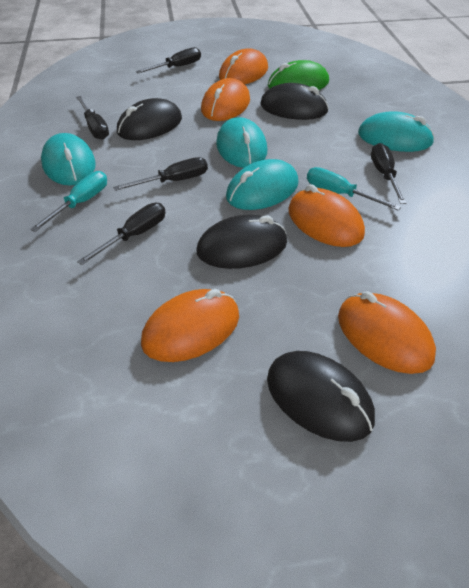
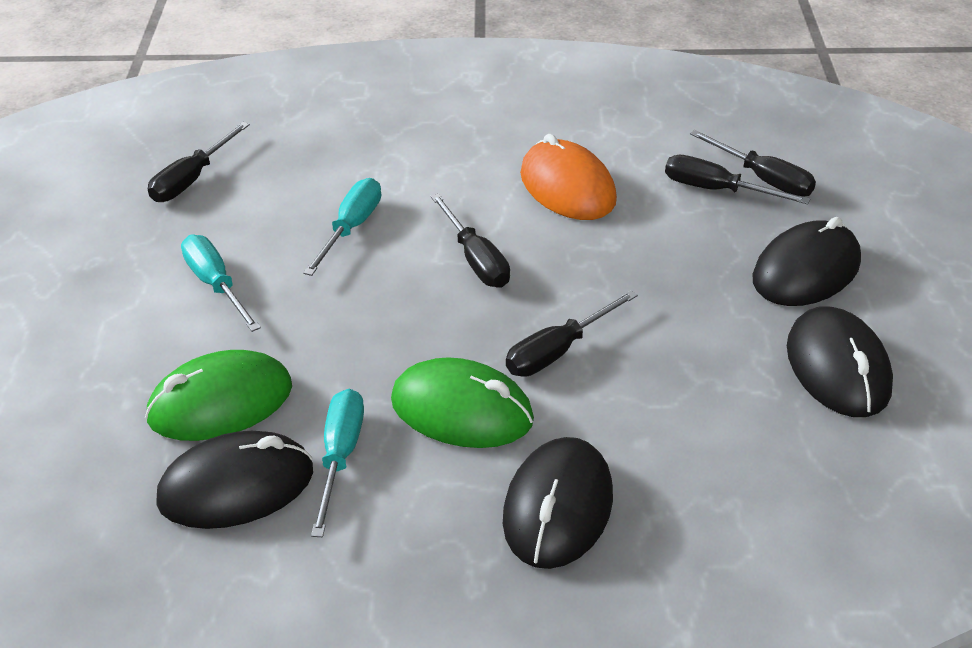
green mouse: 1 -> 2
orange mouse: 5 -> 1
turquoise mouse: 4 -> 0
turquoise screwdriver: 2 -> 3

